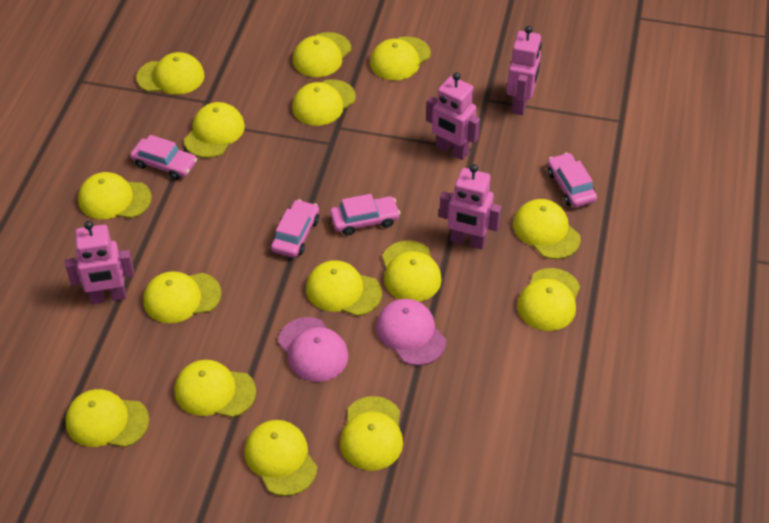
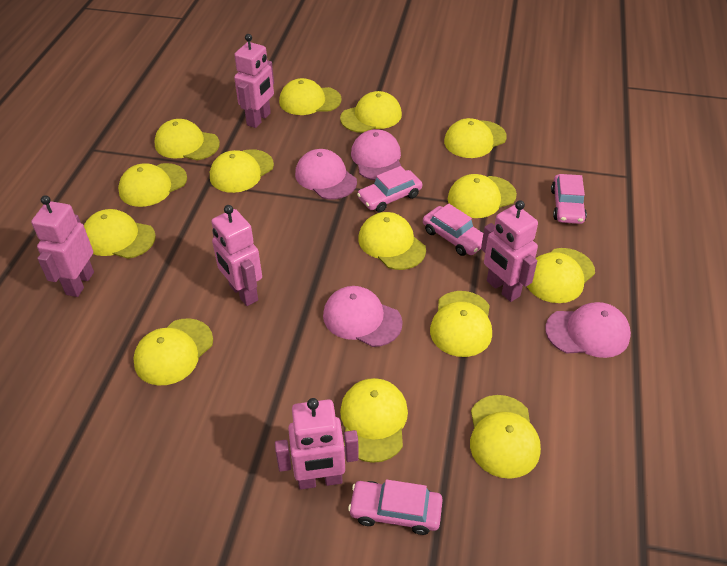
pink cap: 2 -> 4
pink robot: 4 -> 5
yellow cap: 15 -> 14

